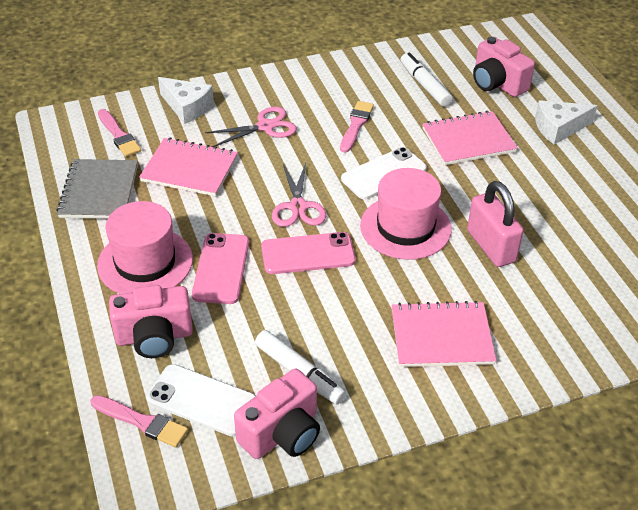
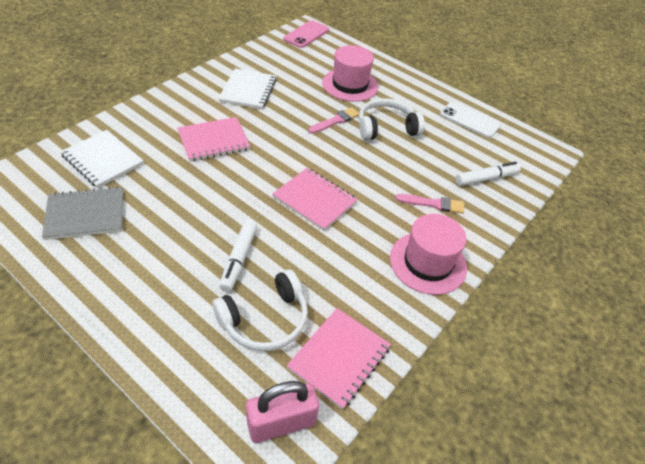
pink brush: 3 -> 2
pink camera: 3 -> 0
pink phone: 2 -> 1
pink scissors: 2 -> 0
white cheese: 2 -> 0
white headphones: 0 -> 2
white notebook: 0 -> 2
white phone: 2 -> 1

